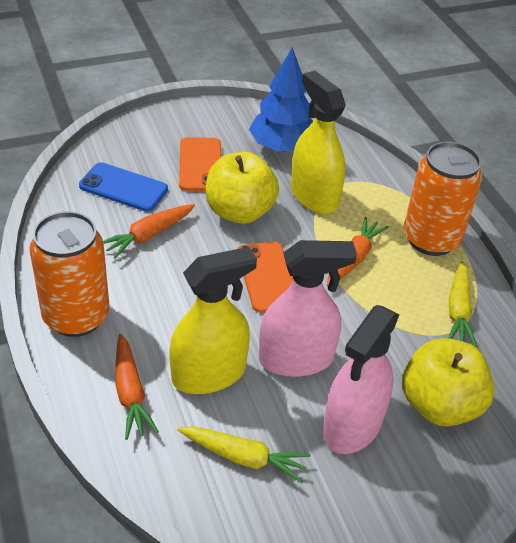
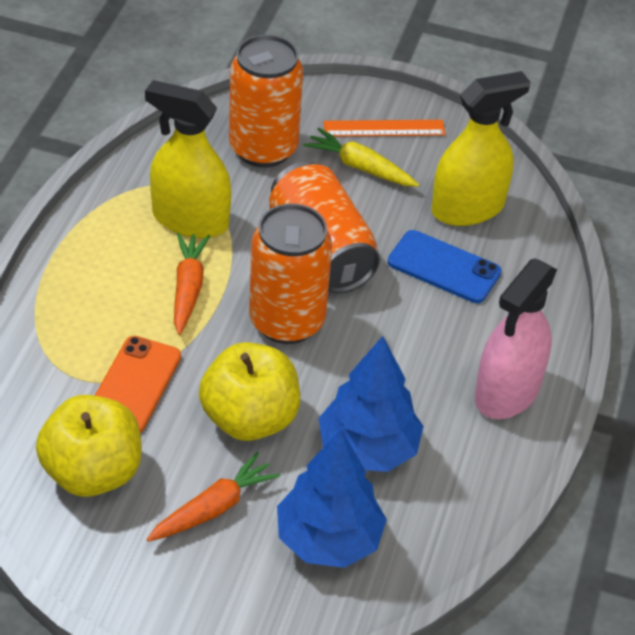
blue tree: 1 -> 2
orange can: 2 -> 3
orange carrot: 3 -> 2
orange phone: 2 -> 1
orange ruler: 0 -> 1
pink spray bottle: 2 -> 1
yellow carrot: 2 -> 1

